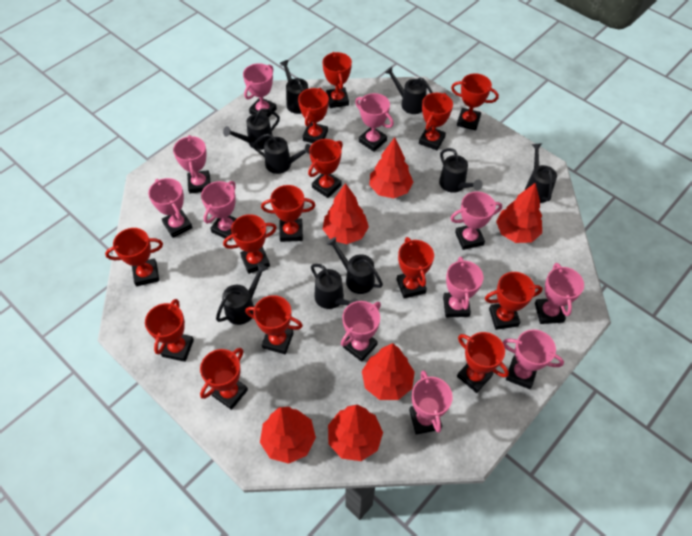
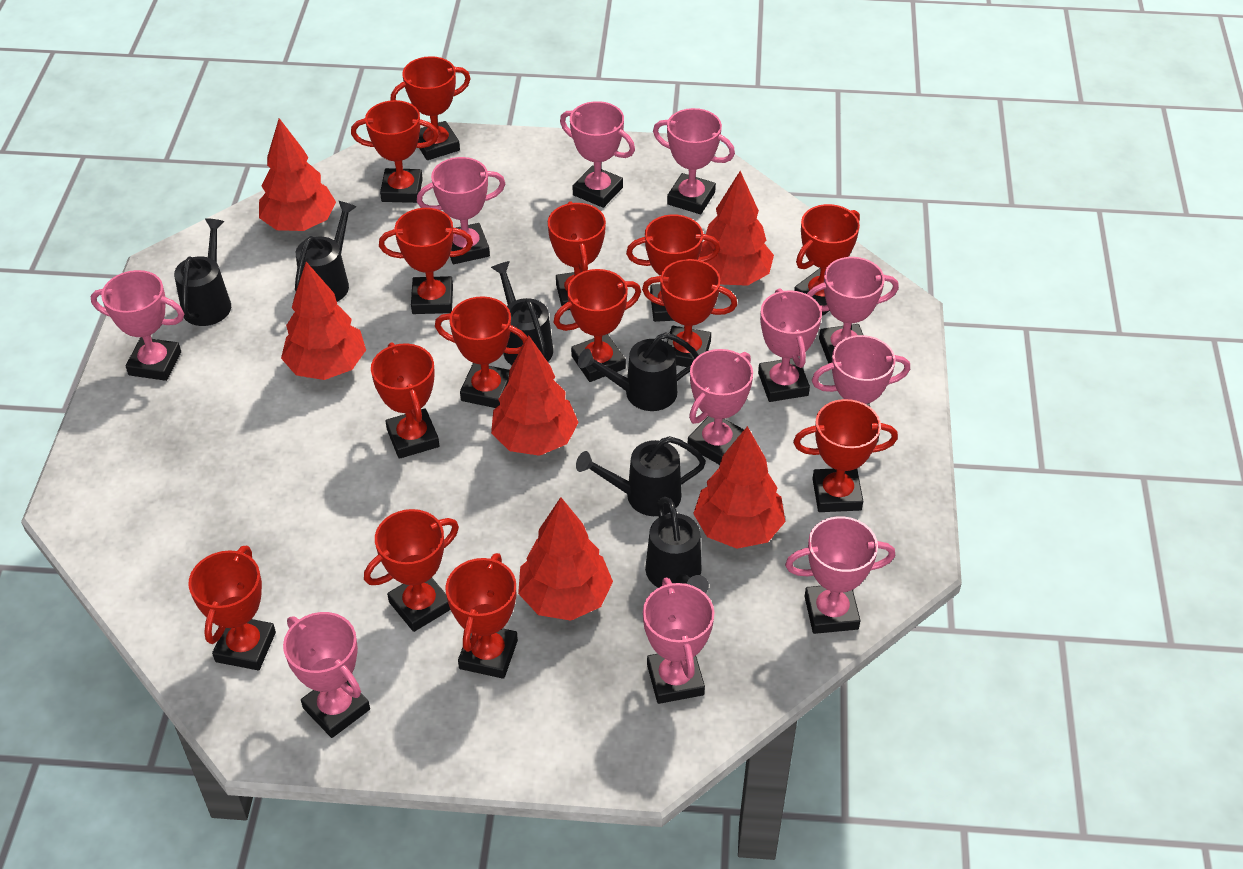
black watering can: 9 -> 6

